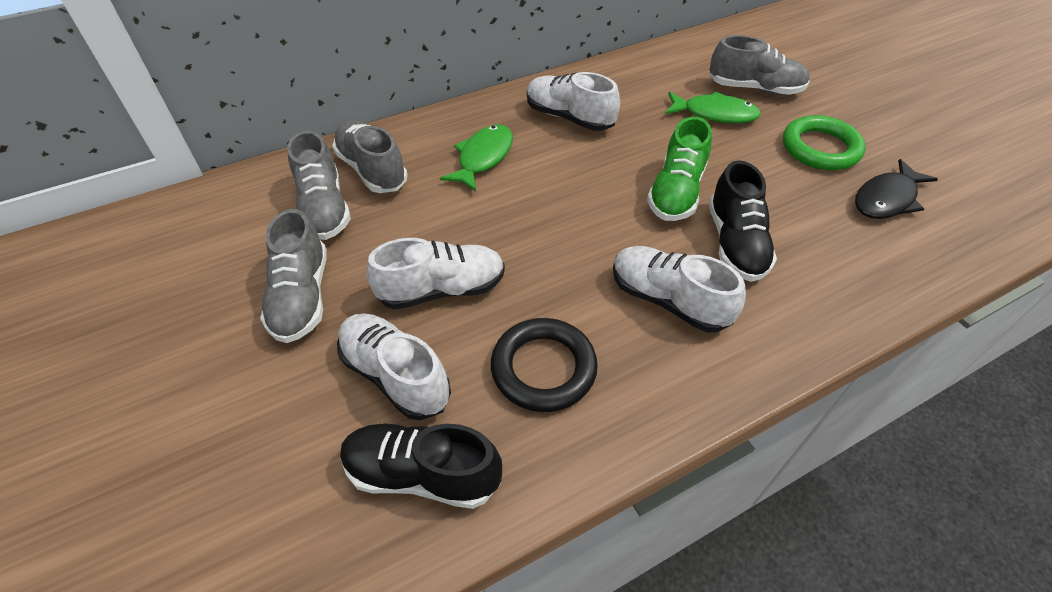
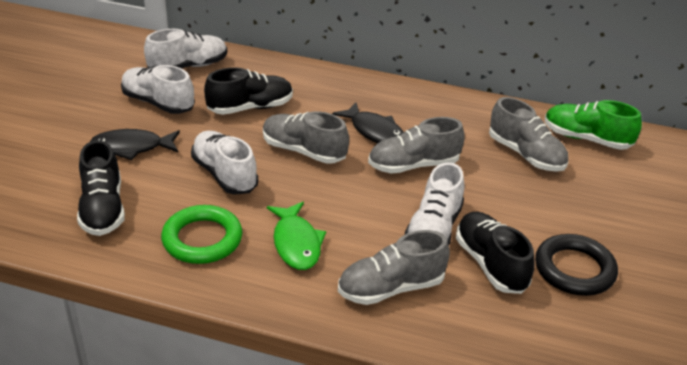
black fish: 1 -> 2
black shoe: 2 -> 3
green fish: 2 -> 1

